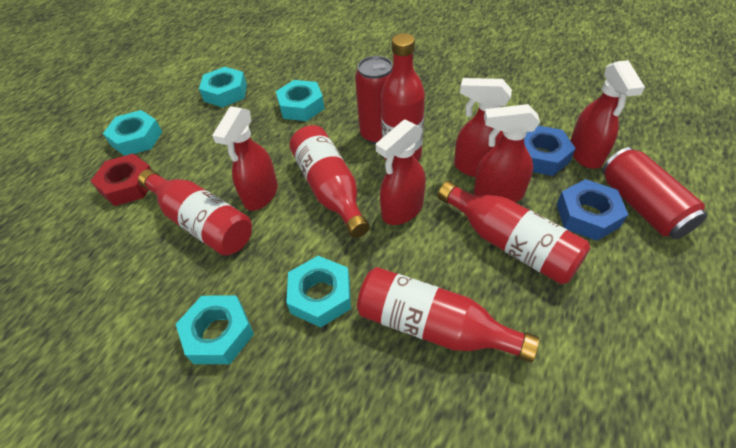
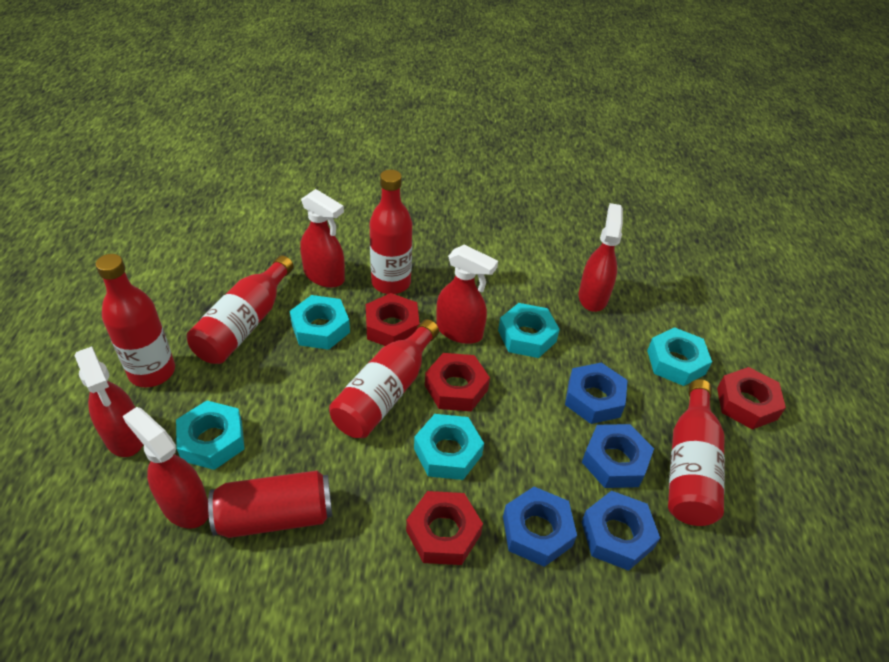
blue nut: 2 -> 4
red can: 2 -> 1
red nut: 1 -> 4

